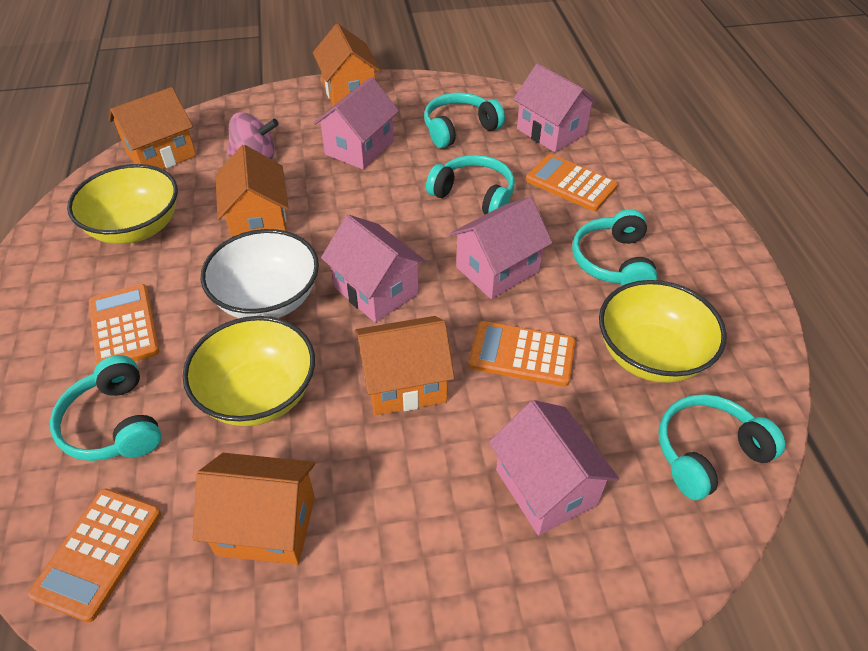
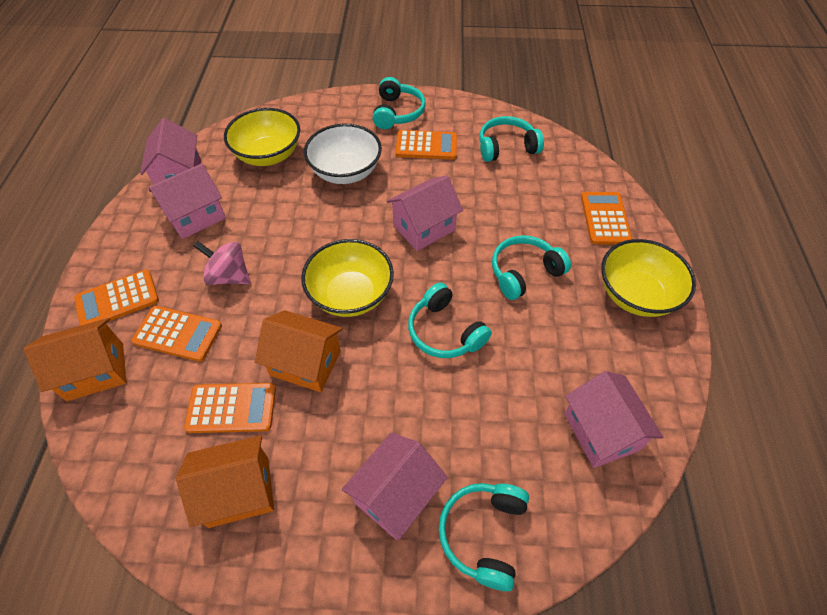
orange calculator: 4 -> 5
orange house: 5 -> 3

